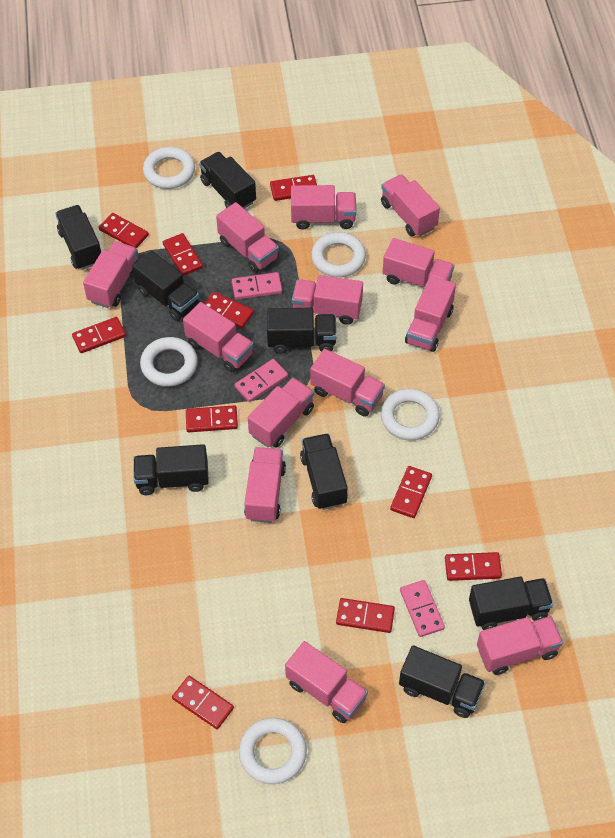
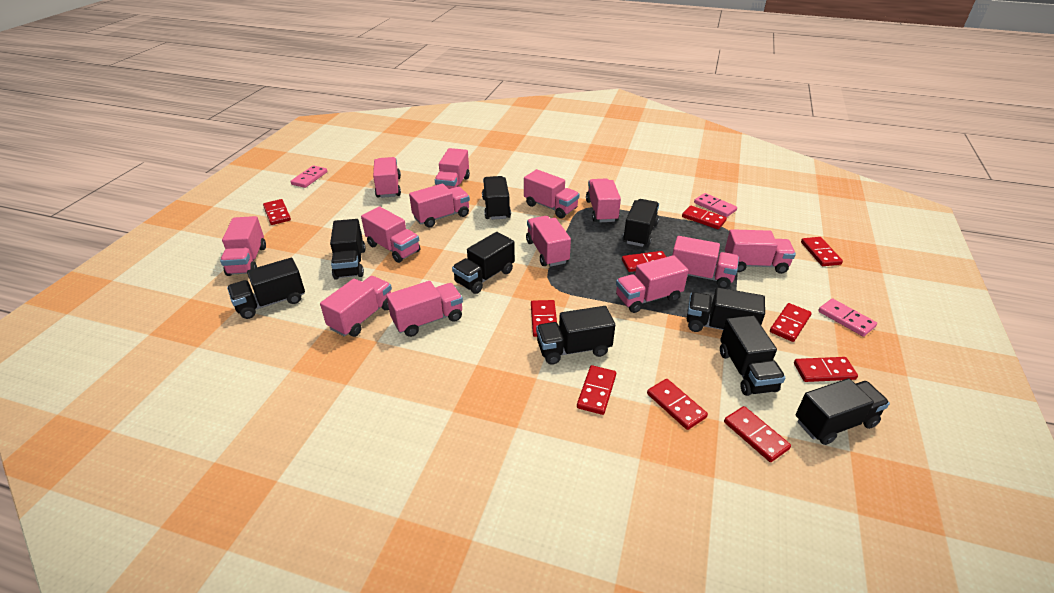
black truck: 8 -> 9
white ring: 5 -> 0

